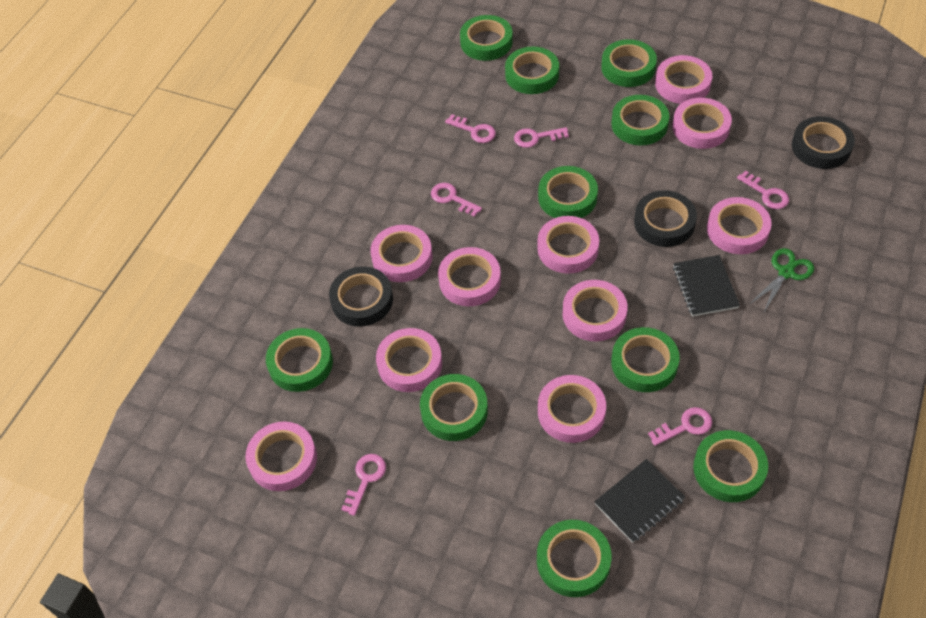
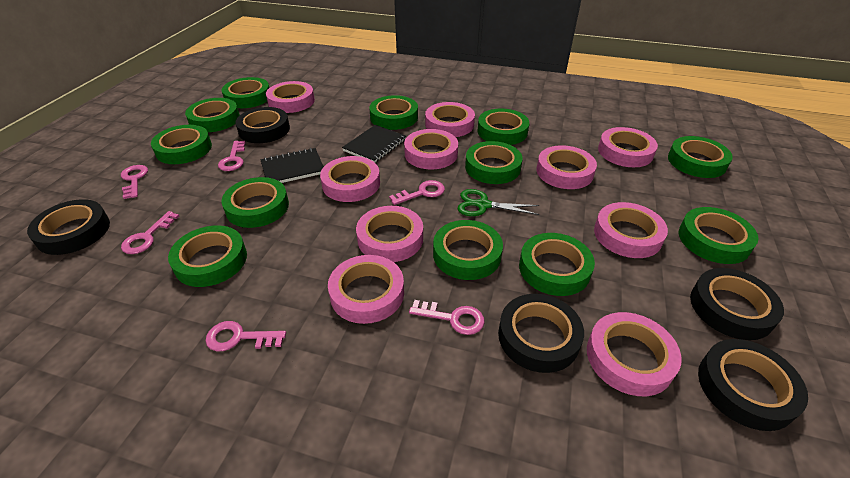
black tape: 3 -> 5
green tape: 10 -> 12

